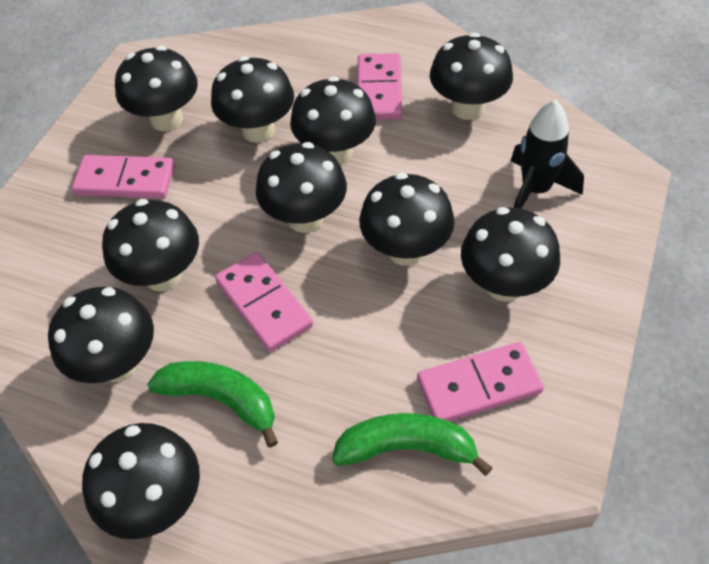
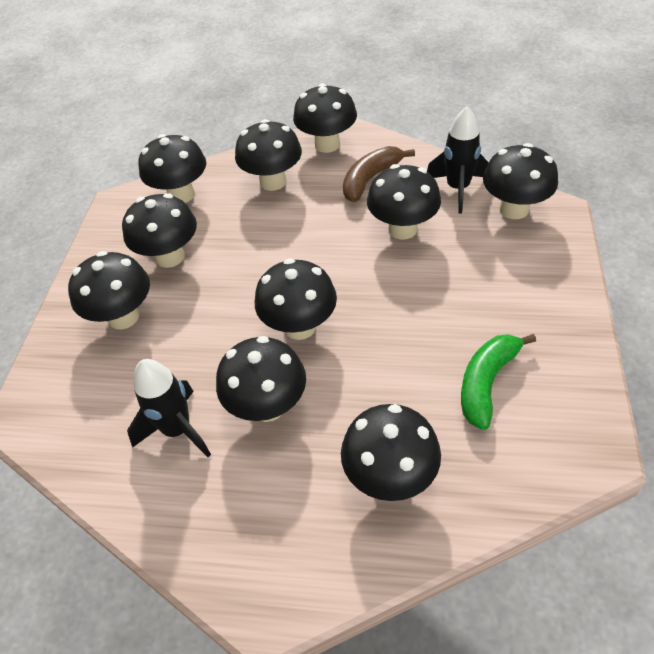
black rocket: 1 -> 2
brown banana: 0 -> 1
green banana: 2 -> 1
pink domino: 4 -> 0

